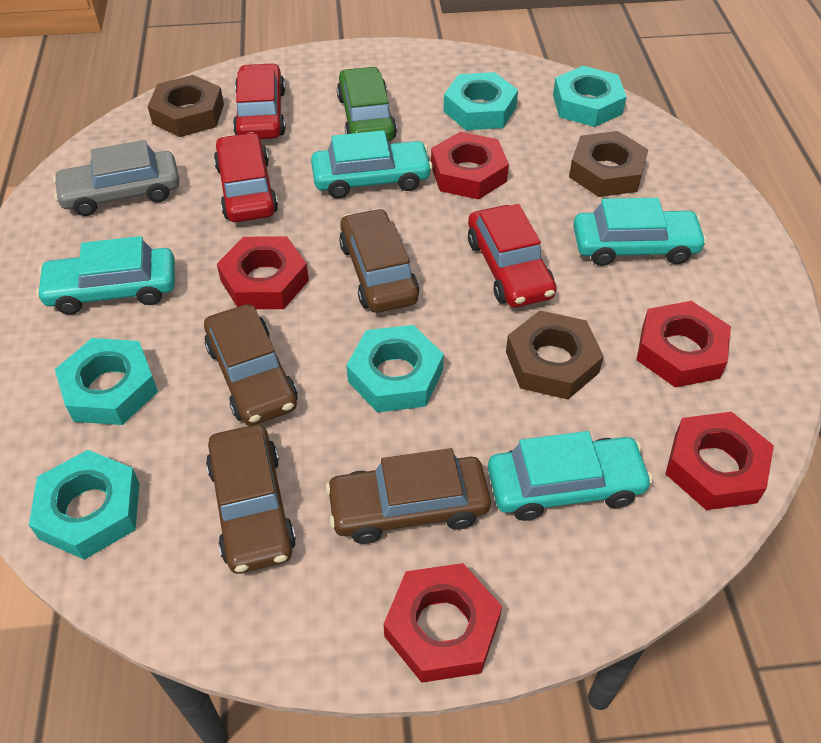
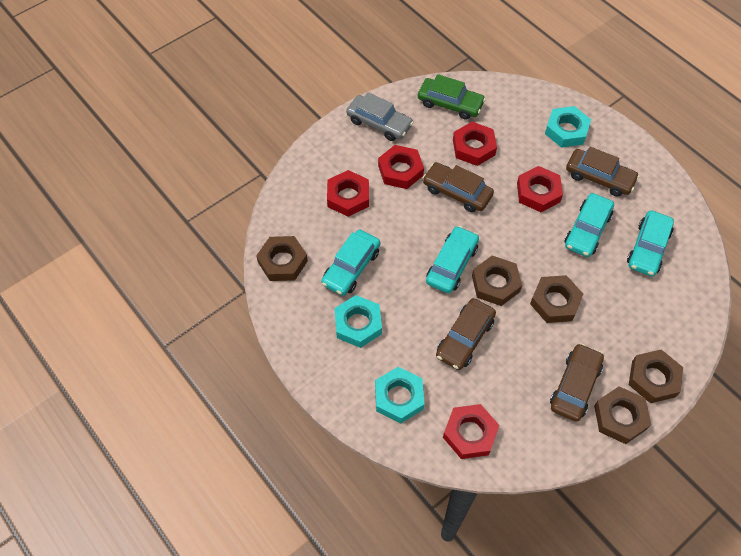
brown nut: 3 -> 5
red car: 3 -> 0
turquoise nut: 5 -> 3

